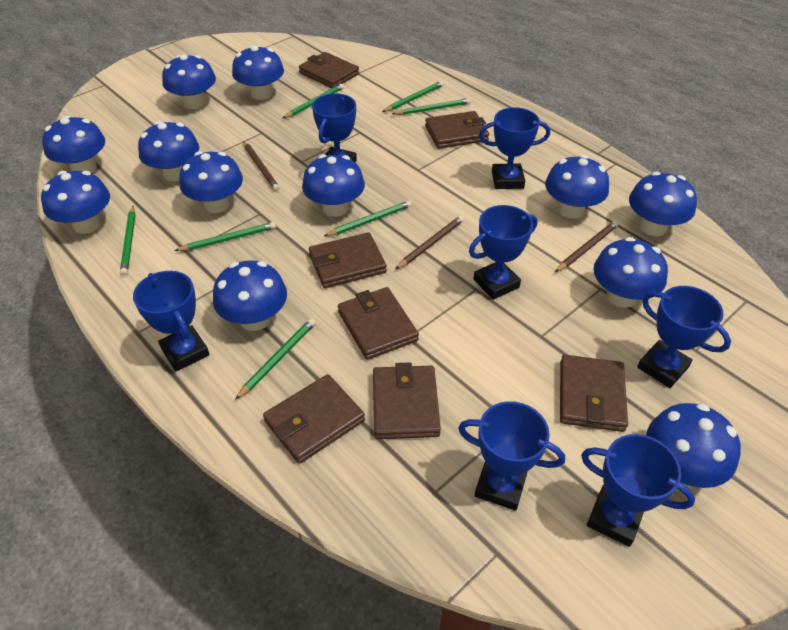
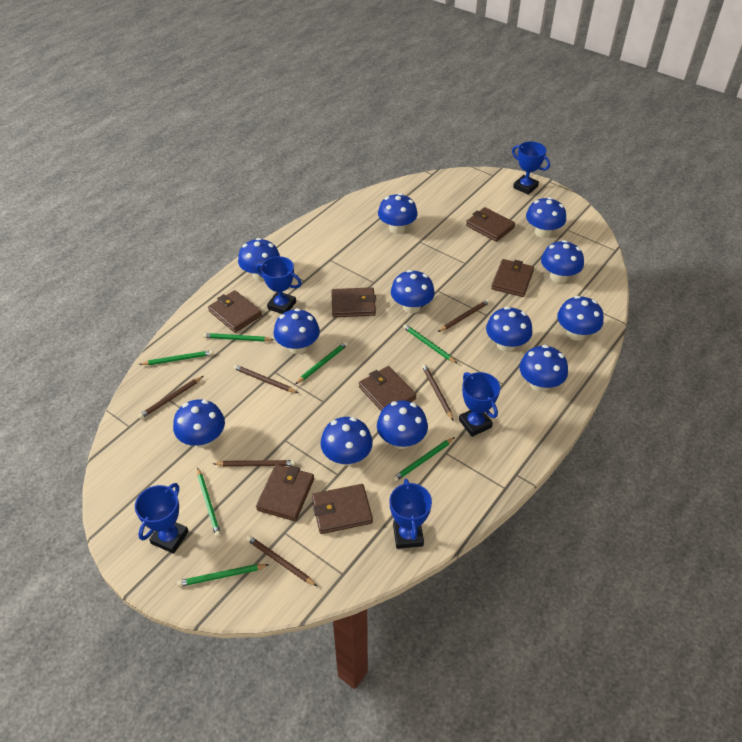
blue trophy: 7 -> 5
brown pencil: 3 -> 6

